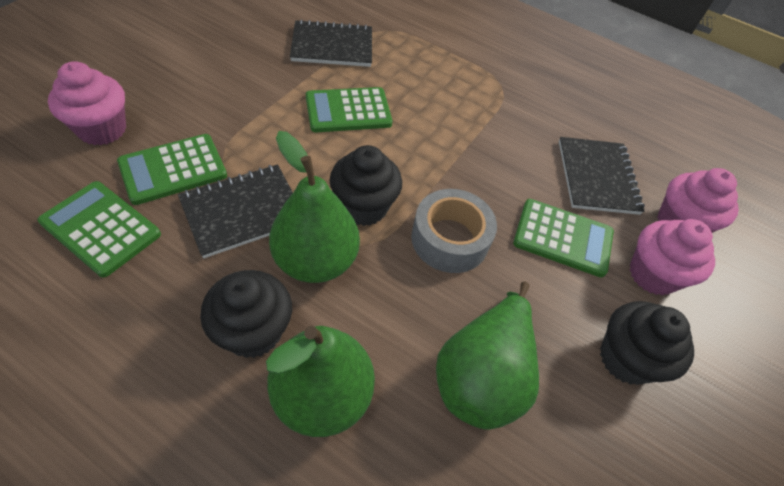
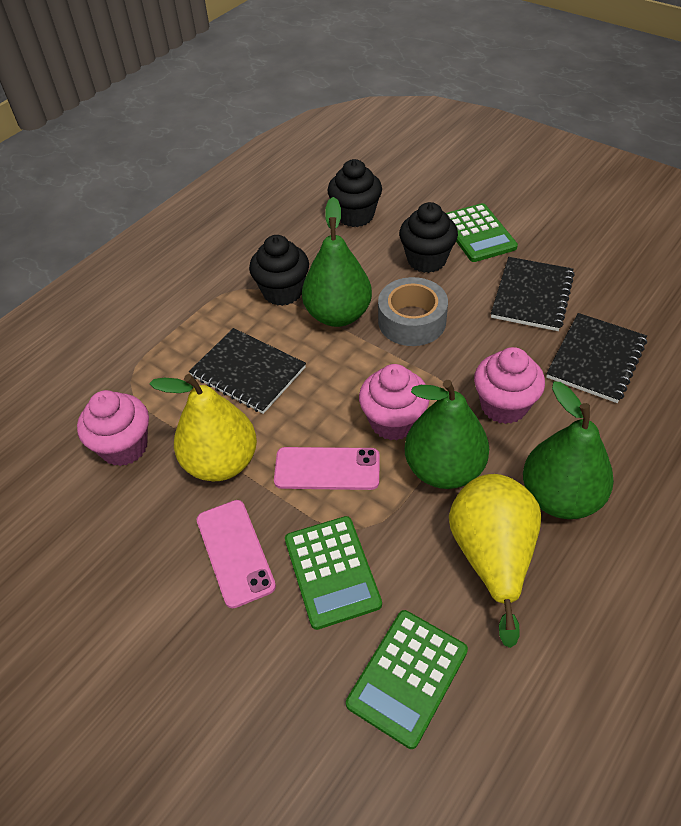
green calculator: 4 -> 3
pink phone: 0 -> 2
yellow pear: 0 -> 2

